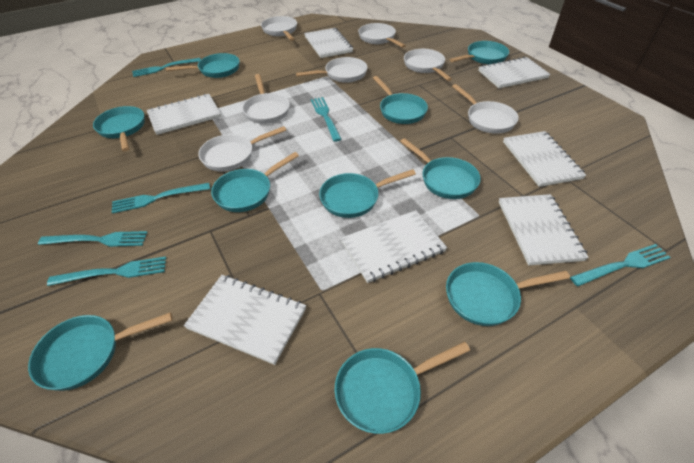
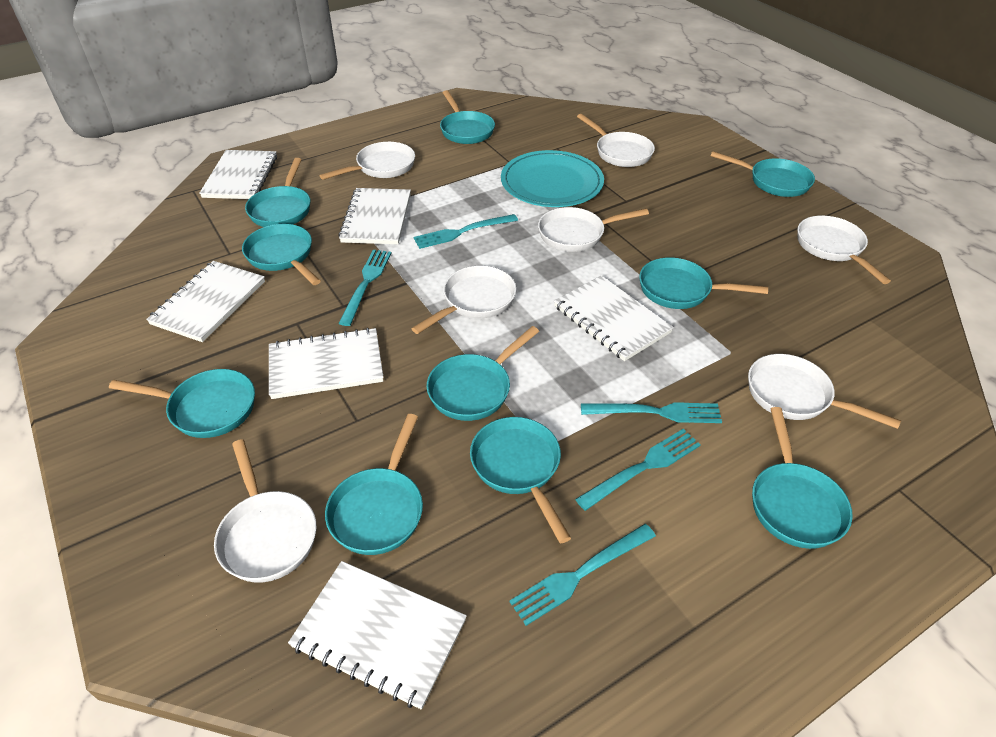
turquoise fork: 6 -> 5
turquoise plate: 0 -> 1
white notebook: 7 -> 6

